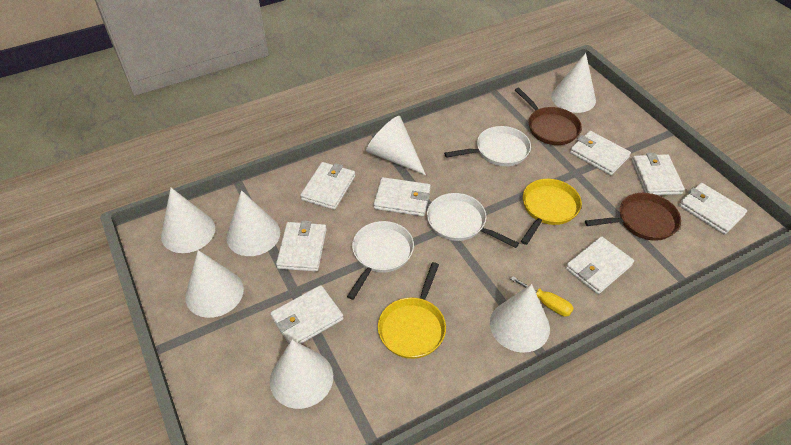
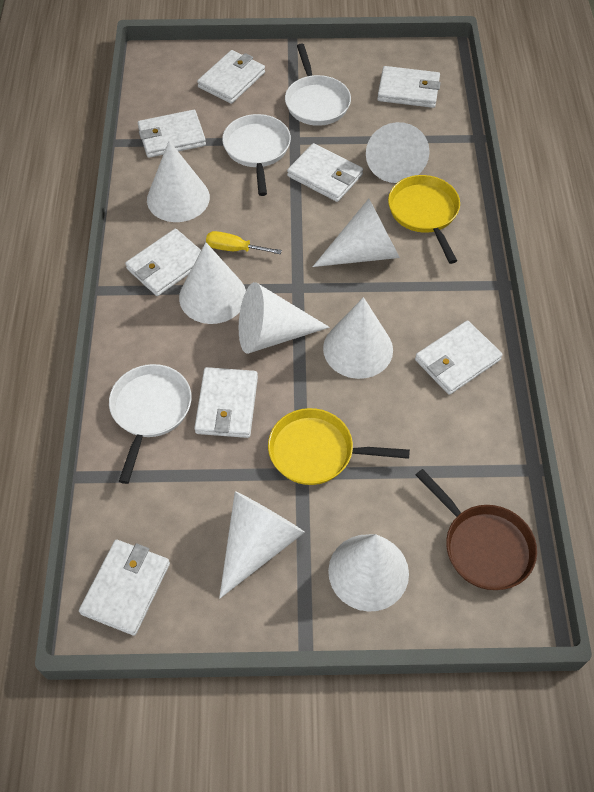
brown pan: 2 -> 1
white cone: 7 -> 8

